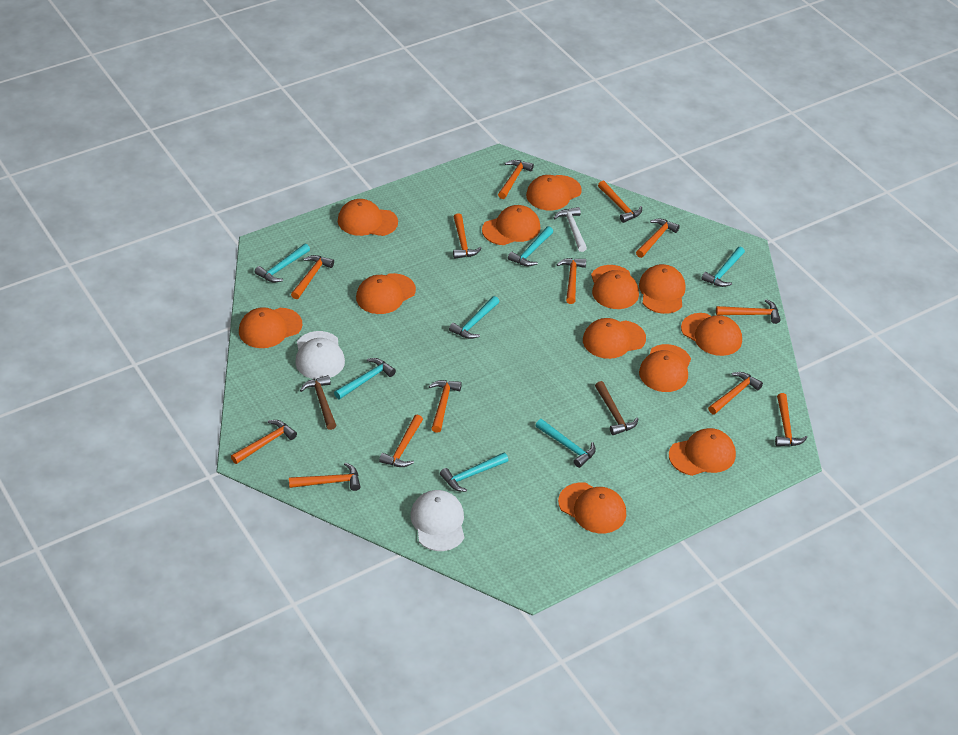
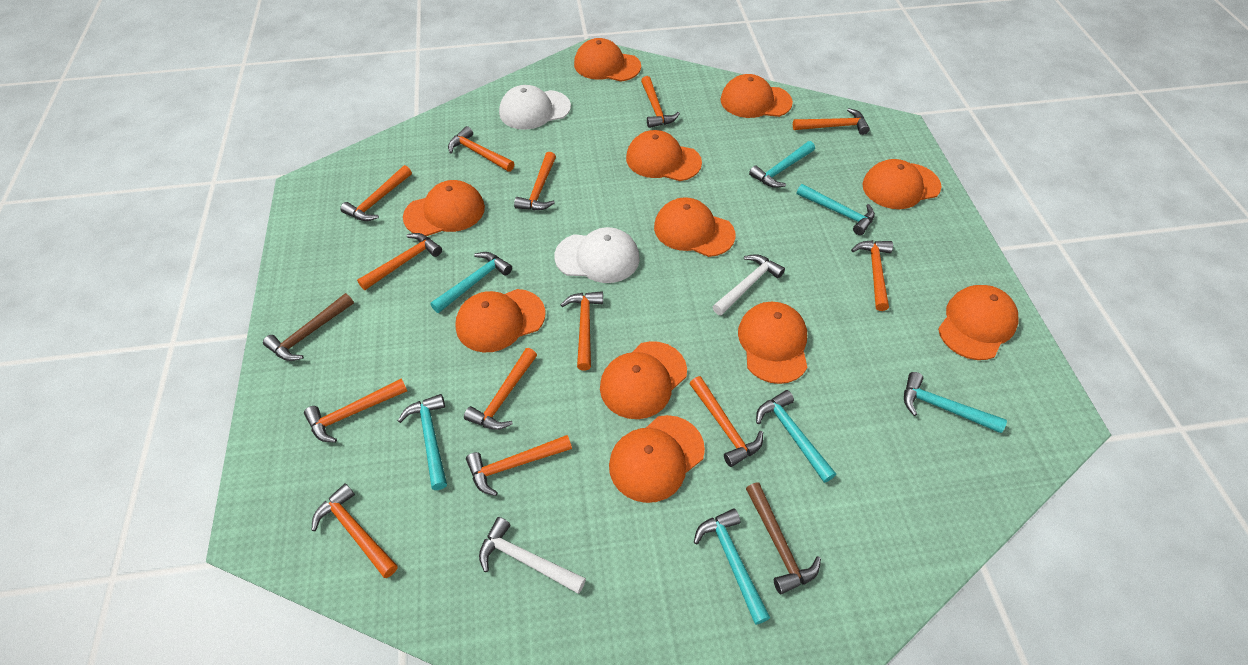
orange cap: 12 -> 11
white hammer: 1 -> 2

